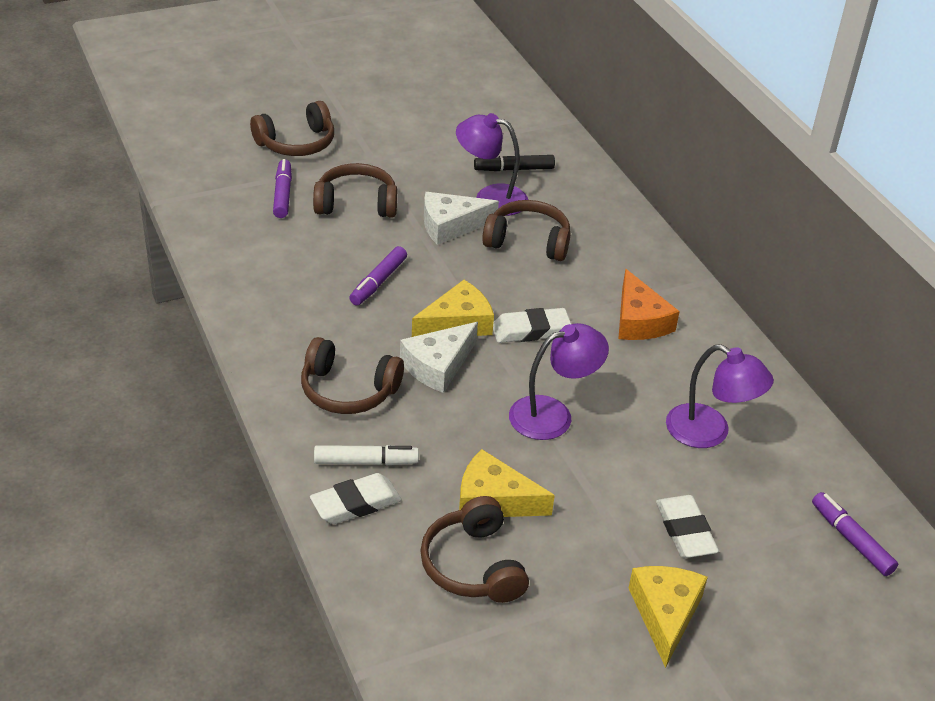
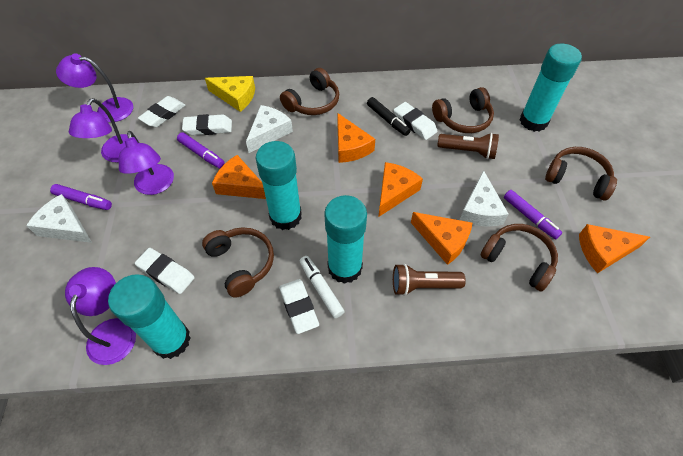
brown flashlight: 0 -> 2
orange cheese: 1 -> 5
purple lamp: 3 -> 4
turquoise glue stick: 0 -> 4
white cheese: 2 -> 3
white eraser: 3 -> 5
yellow cheese: 3 -> 1

